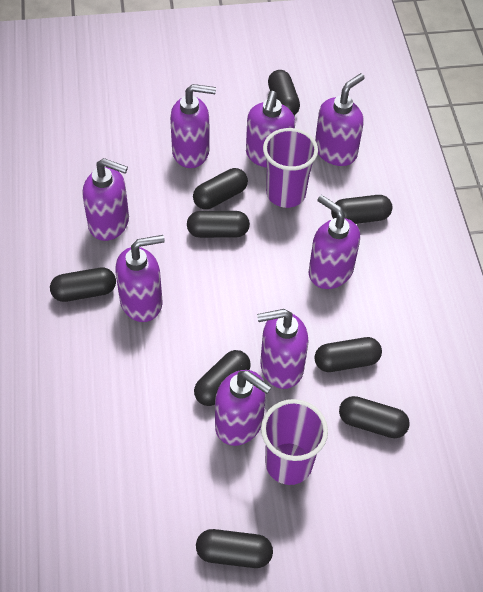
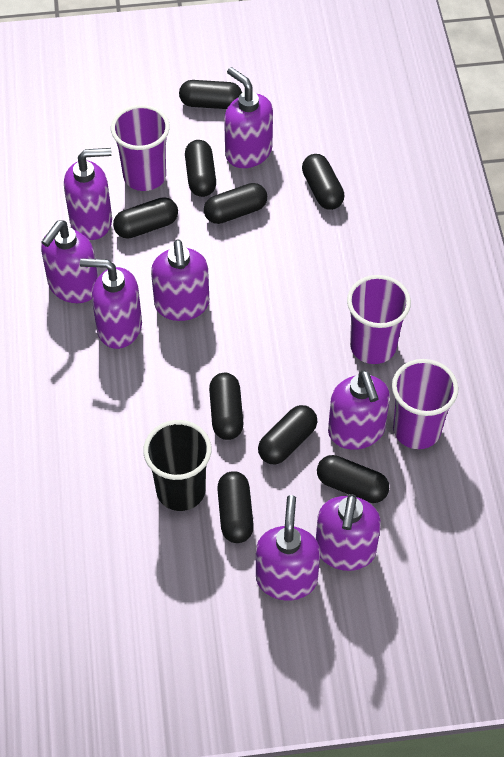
black cup: 0 -> 1
purple cup: 2 -> 3

